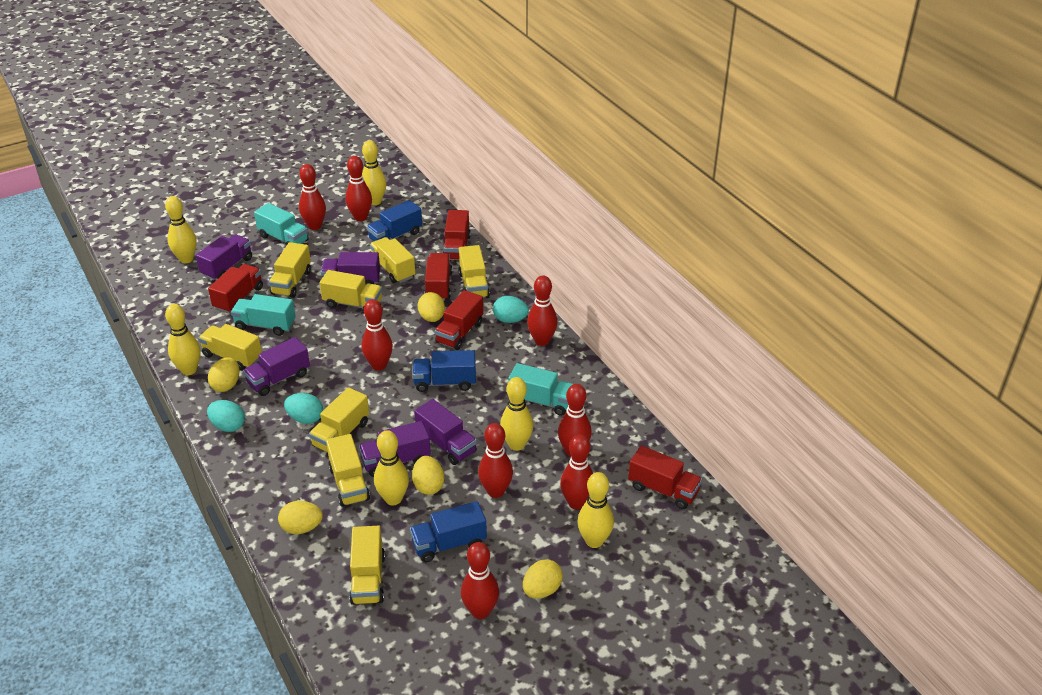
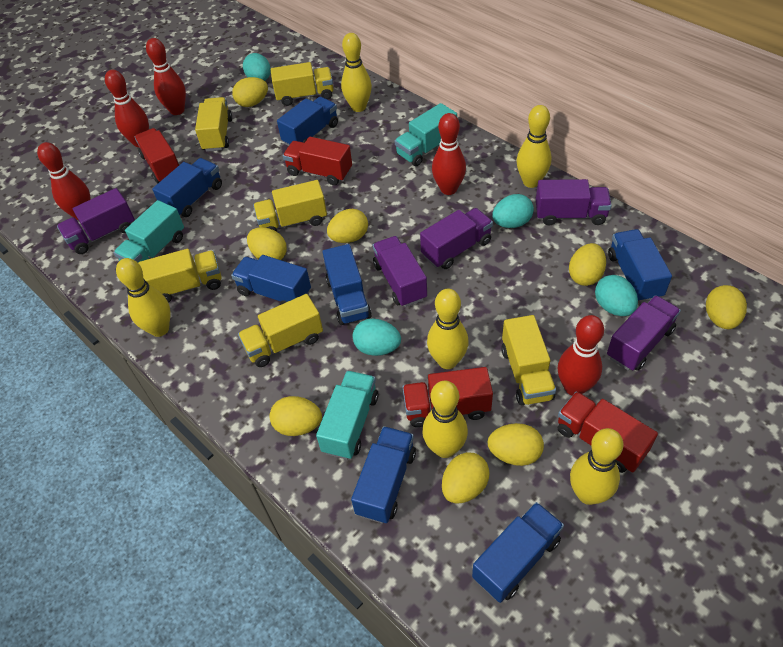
blue truck: 3 -> 7
red bowling pin: 8 -> 5
red truck: 5 -> 4
turquoise egg: 3 -> 4
yellow egg: 5 -> 8
yellow truck: 8 -> 6

